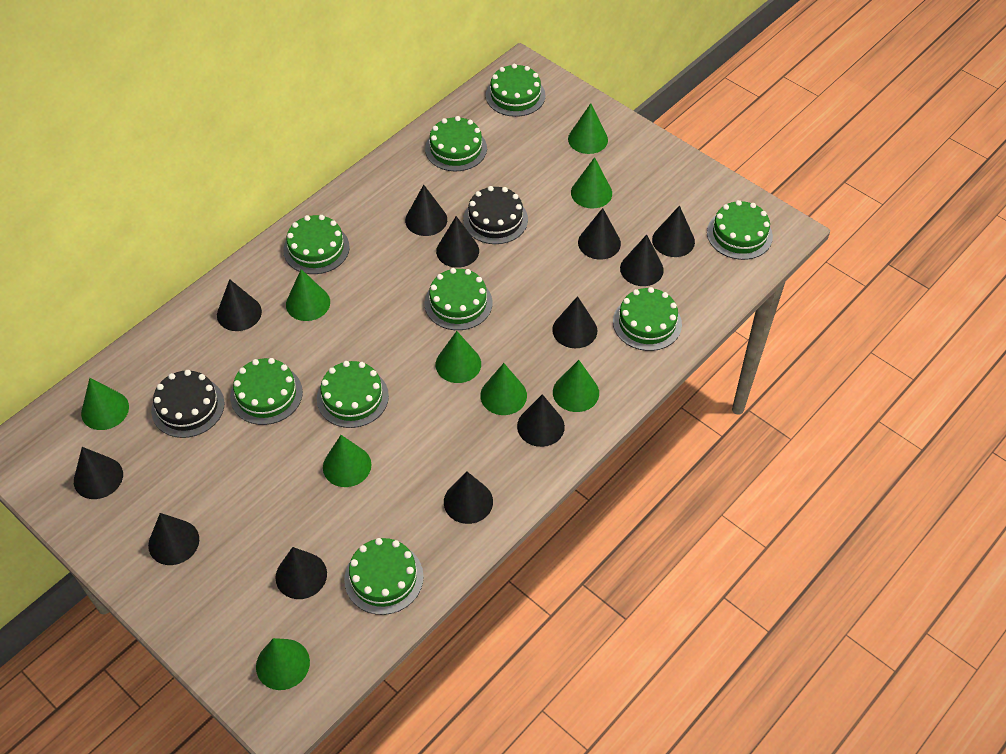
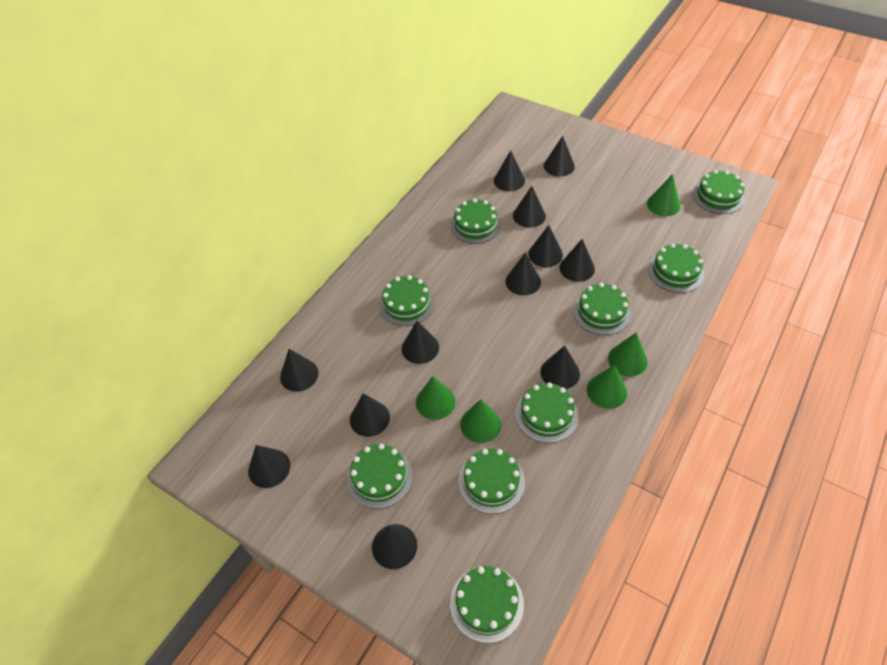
black cake: 2 -> 0
green cone: 9 -> 5

